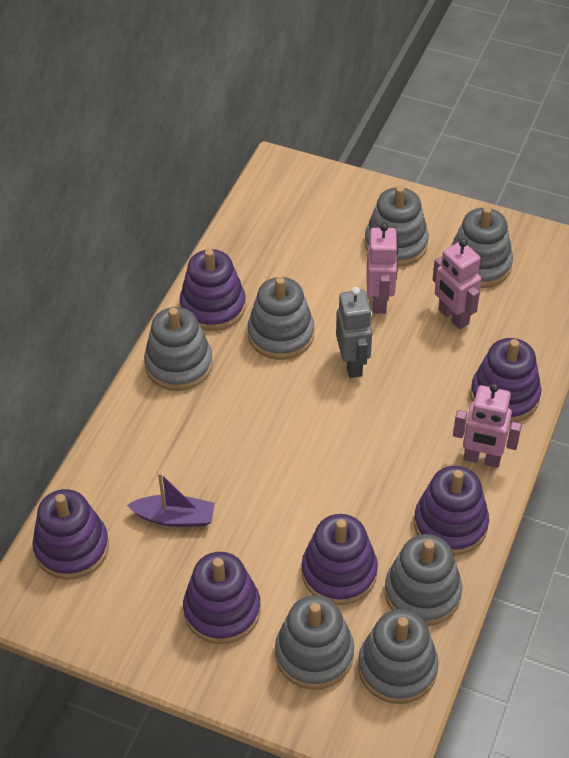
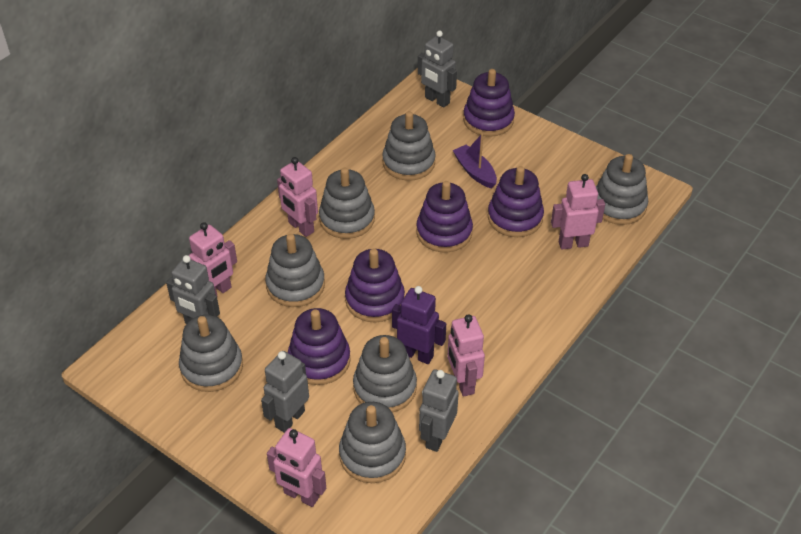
grey robot: 1 -> 4
pink robot: 3 -> 5
purple robot: 0 -> 1
purple stacking toy: 6 -> 5

